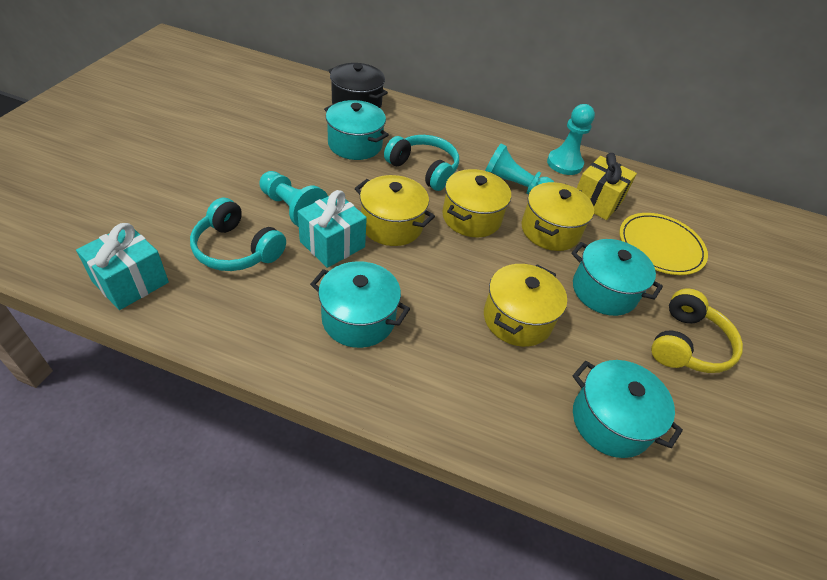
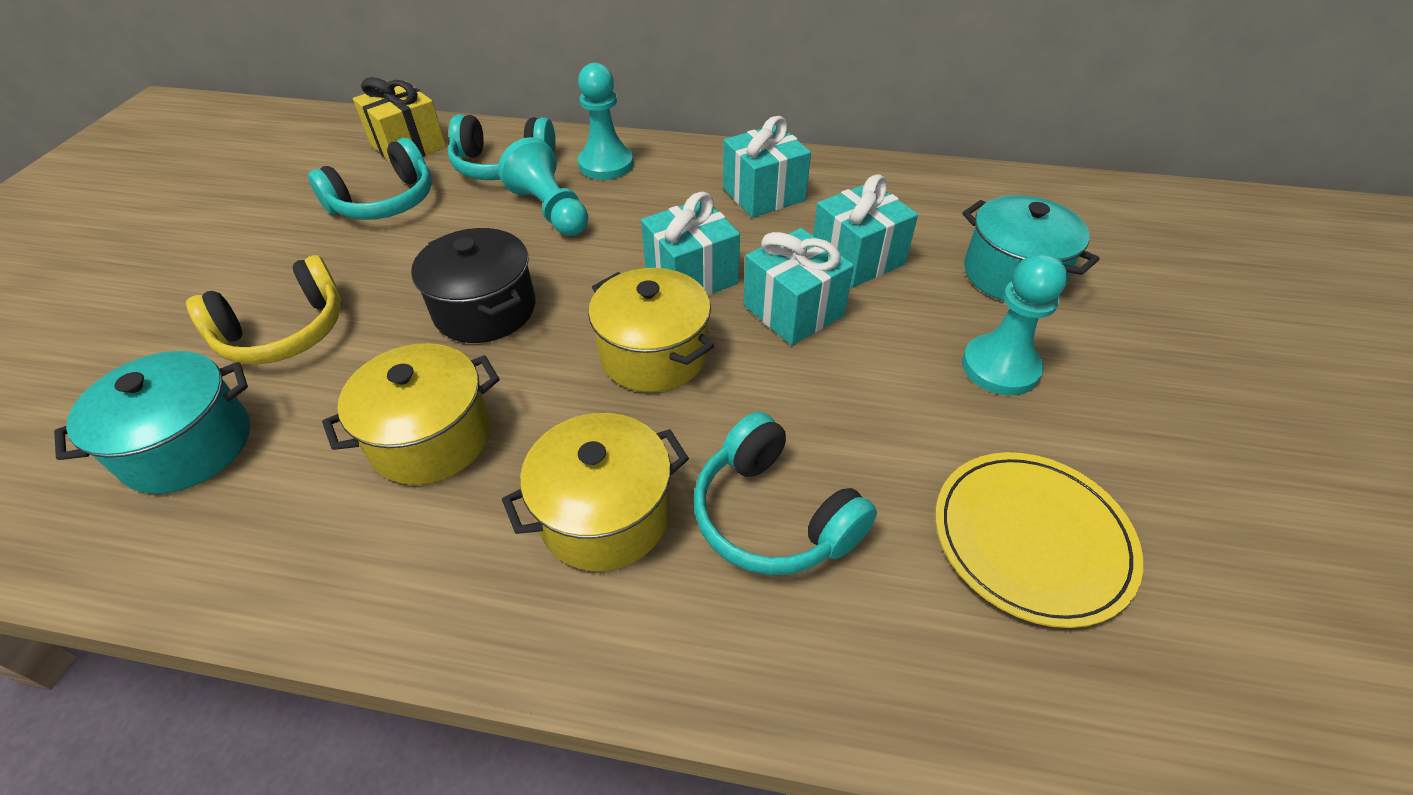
turquoise gift: 2 -> 4
turquoise headphones: 2 -> 3
turquoise pot: 4 -> 2
yellow pot: 4 -> 3

